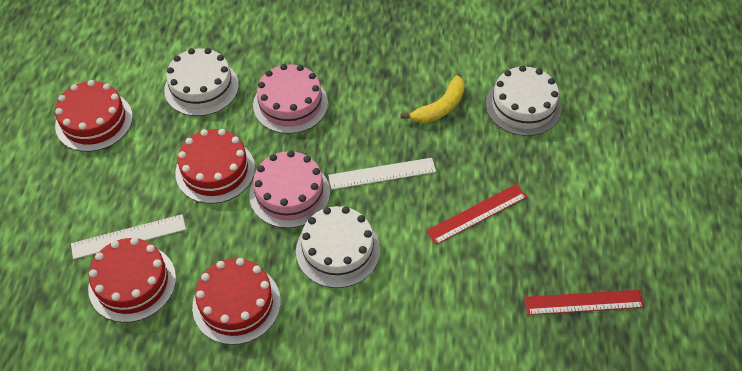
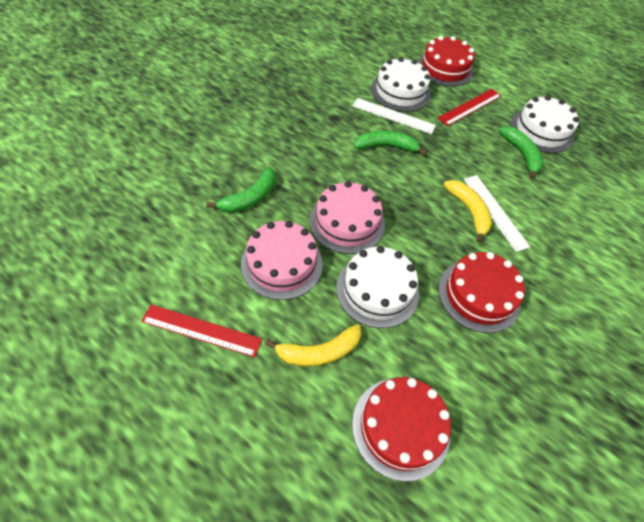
green banana: 0 -> 3
red cake: 4 -> 3
yellow banana: 1 -> 2

